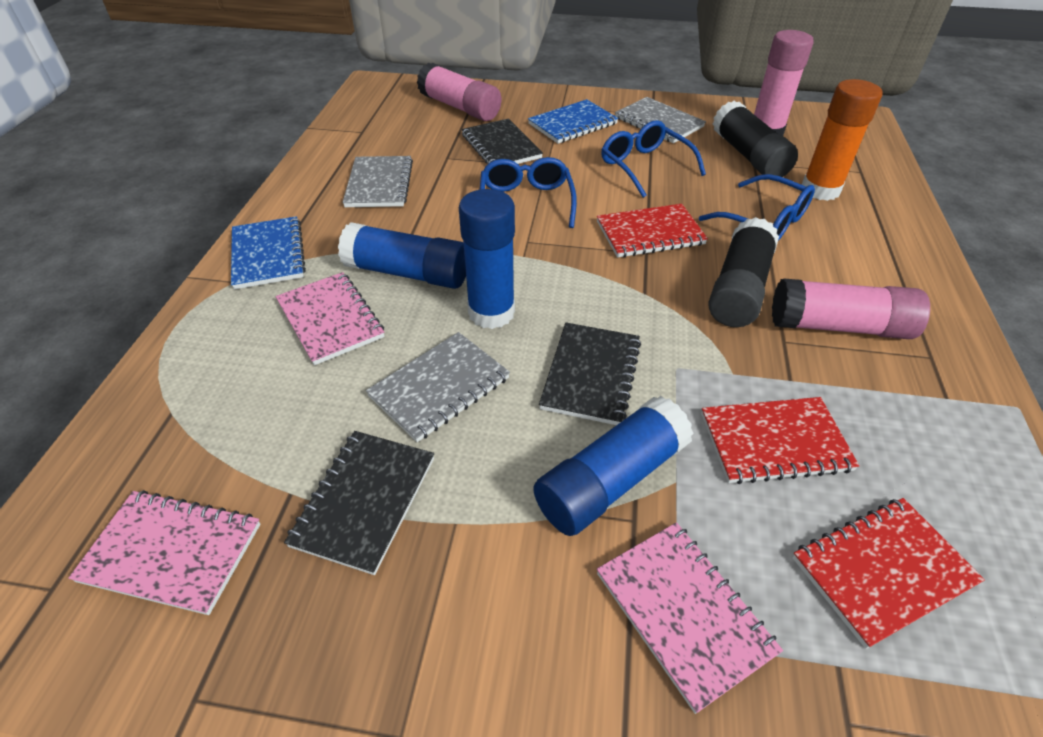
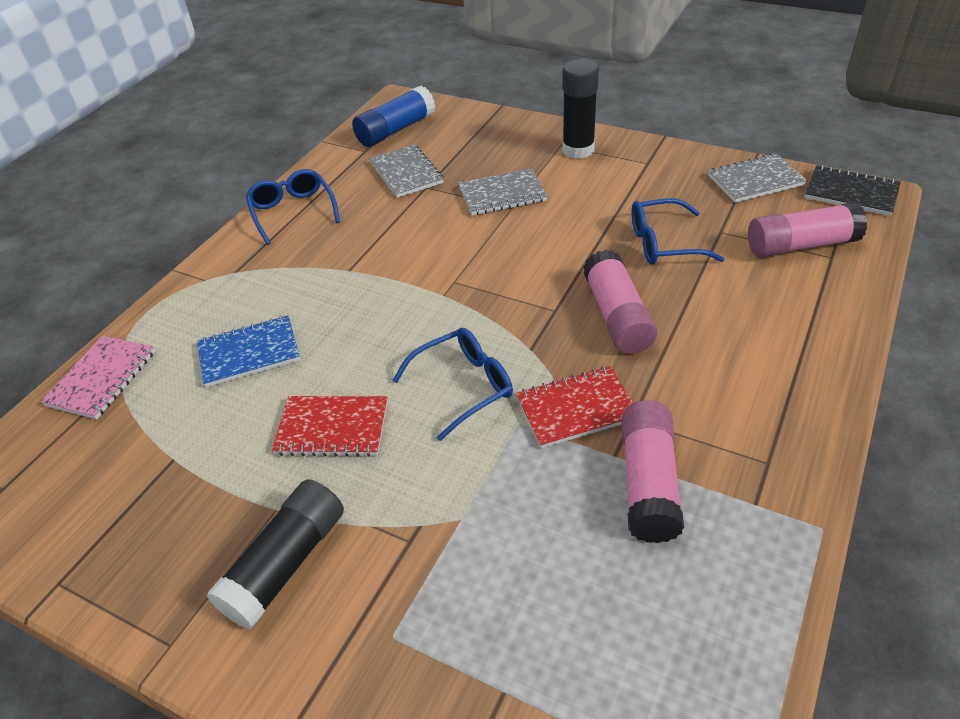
black notebook: 3 -> 1
blue glue stick: 3 -> 1
blue notebook: 2 -> 1
orange glue stick: 1 -> 0
pink notebook: 3 -> 1
red notebook: 3 -> 2

